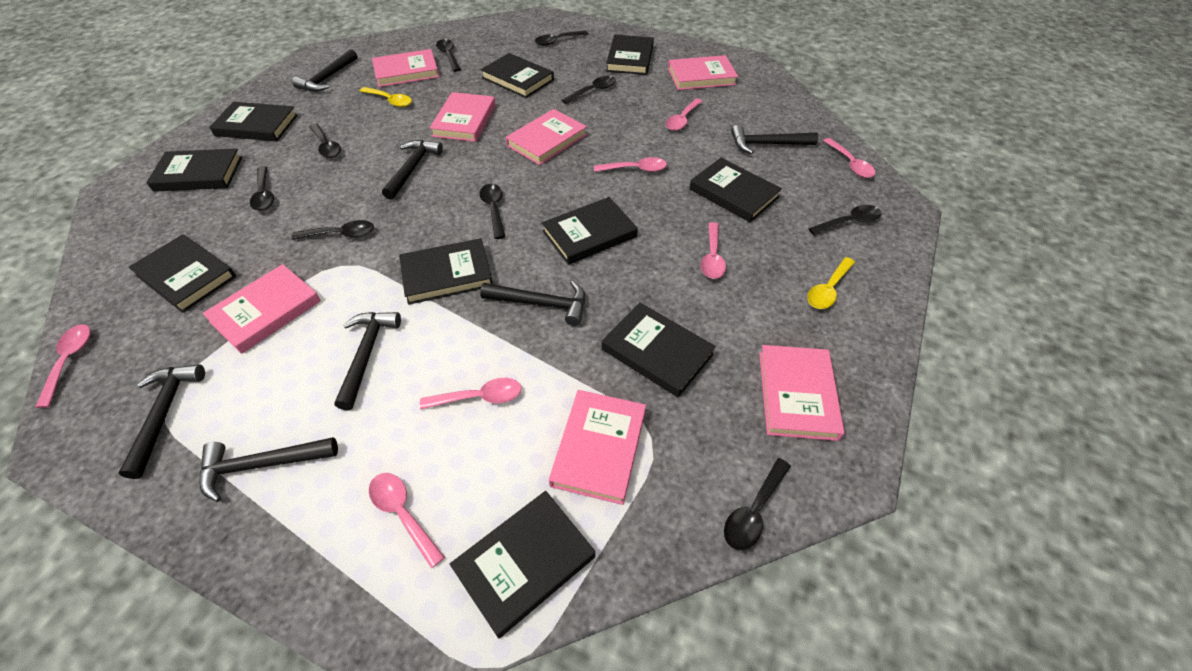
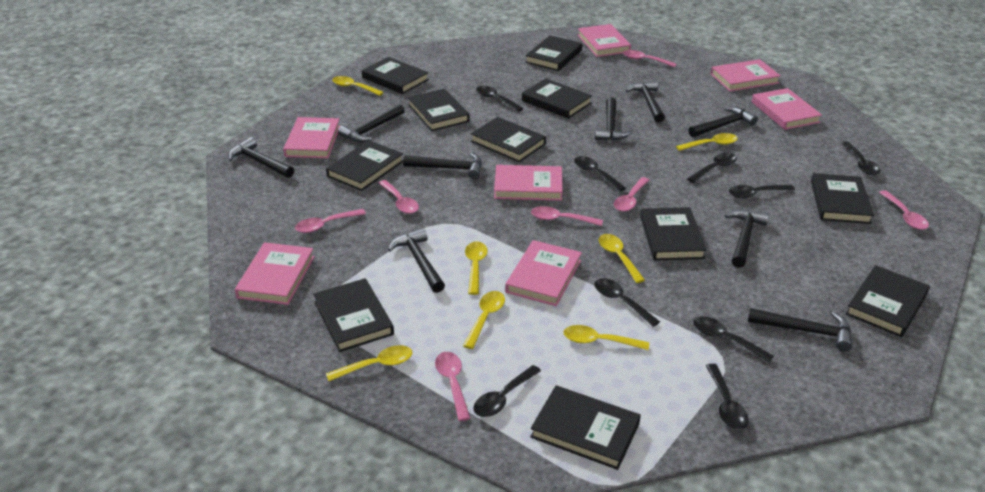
black book: 10 -> 11
black hammer: 7 -> 9
yellow spoon: 2 -> 7

